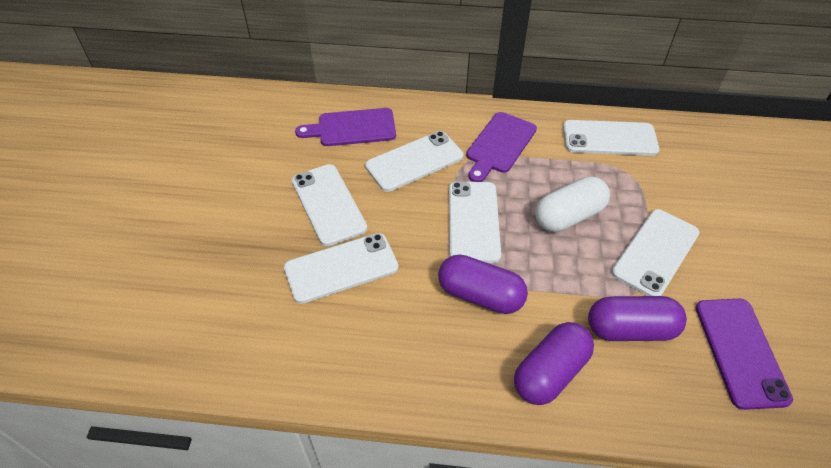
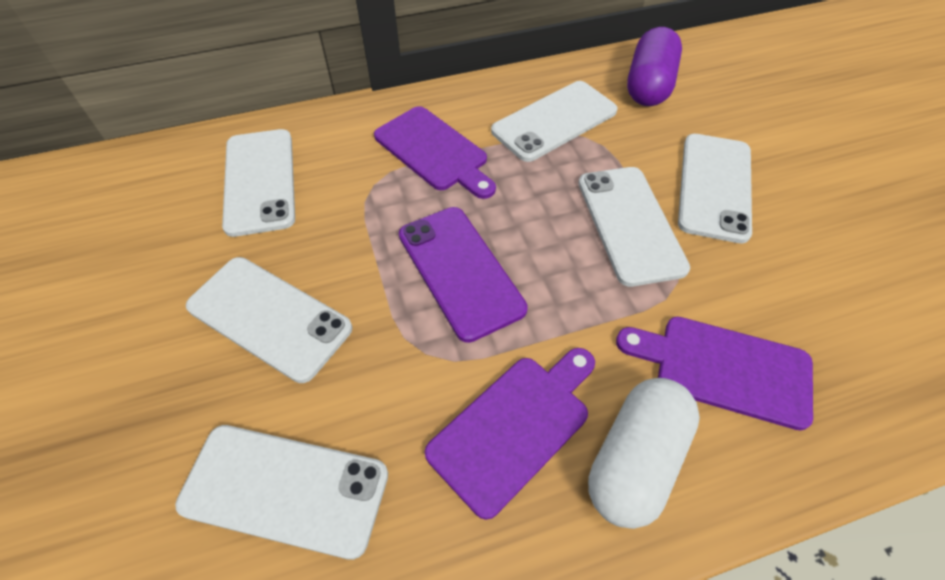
purple capsule: 3 -> 1
purple cutting board: 2 -> 3

